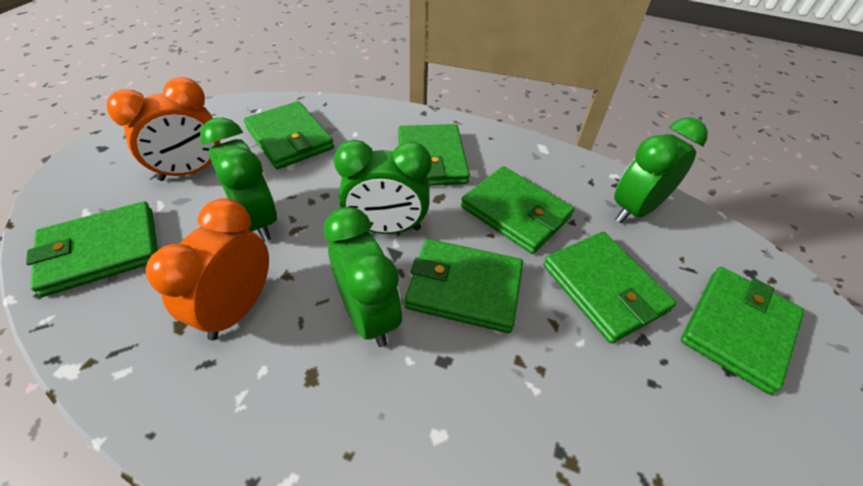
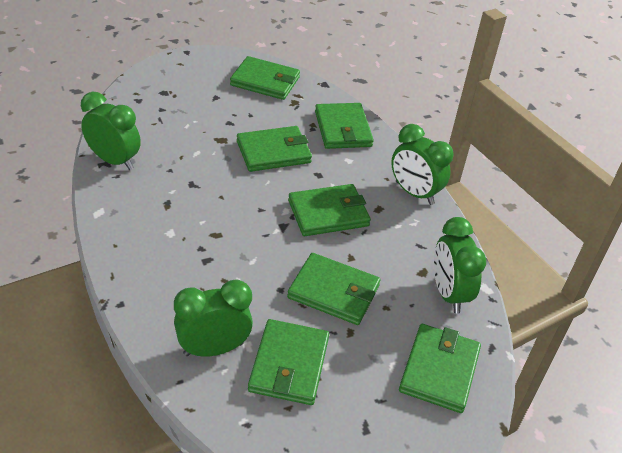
orange clock: 2 -> 0

